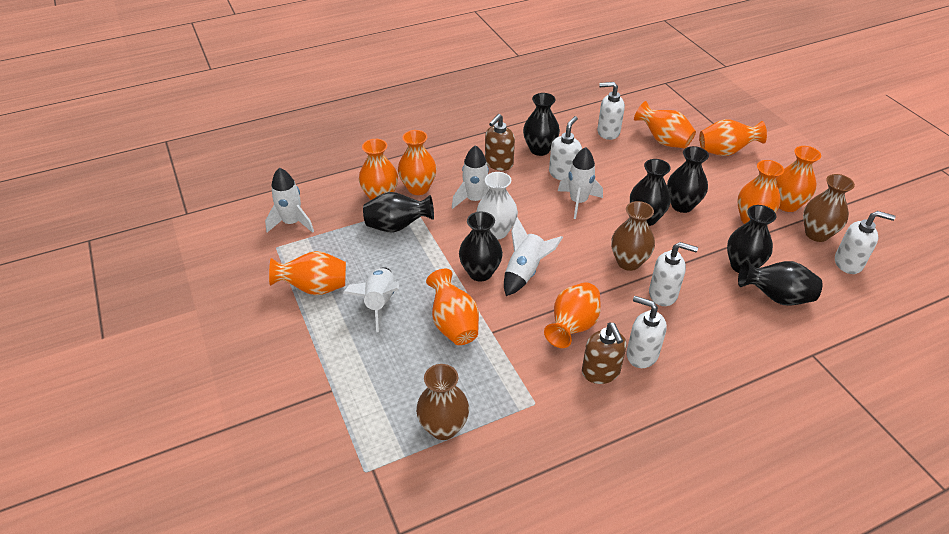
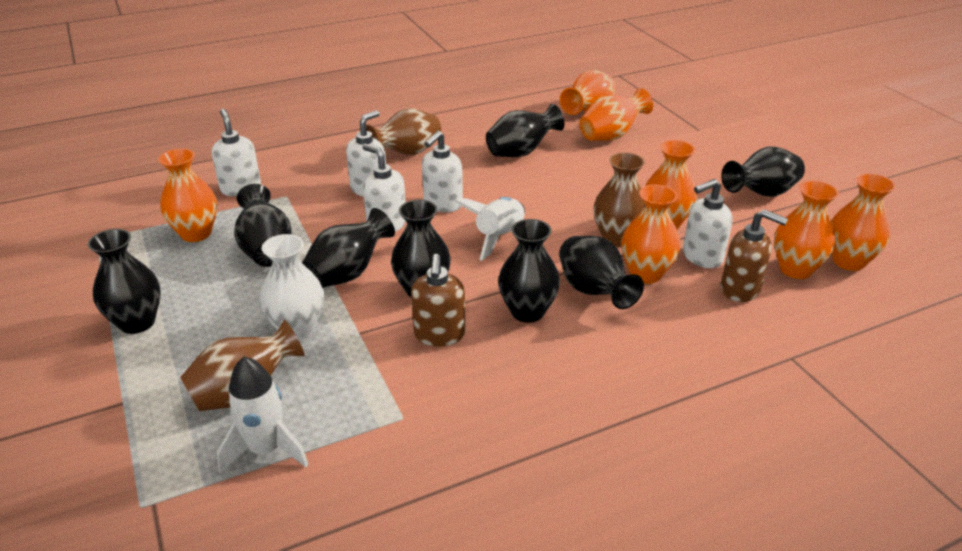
black vase: 7 -> 8
orange vase: 9 -> 7
white rocket: 5 -> 2

